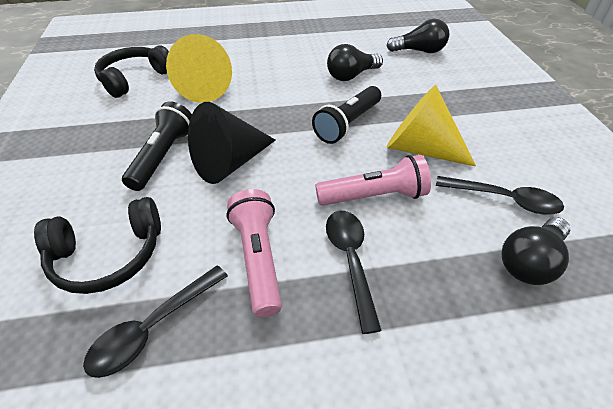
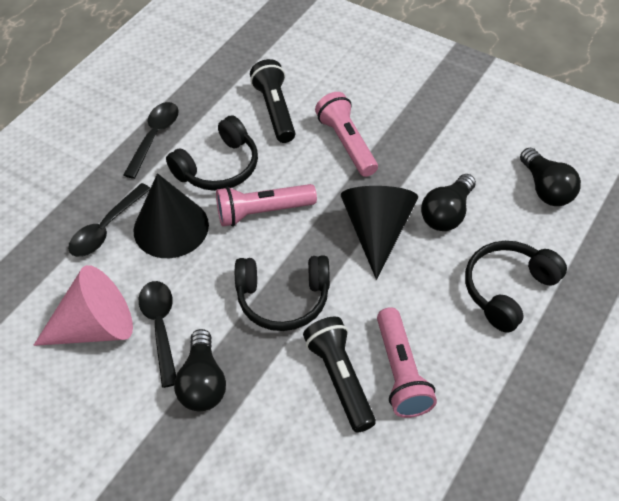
black cone: 1 -> 2
black headphones: 2 -> 3
pink cone: 0 -> 1
pink flashlight: 2 -> 3
yellow cone: 2 -> 0

